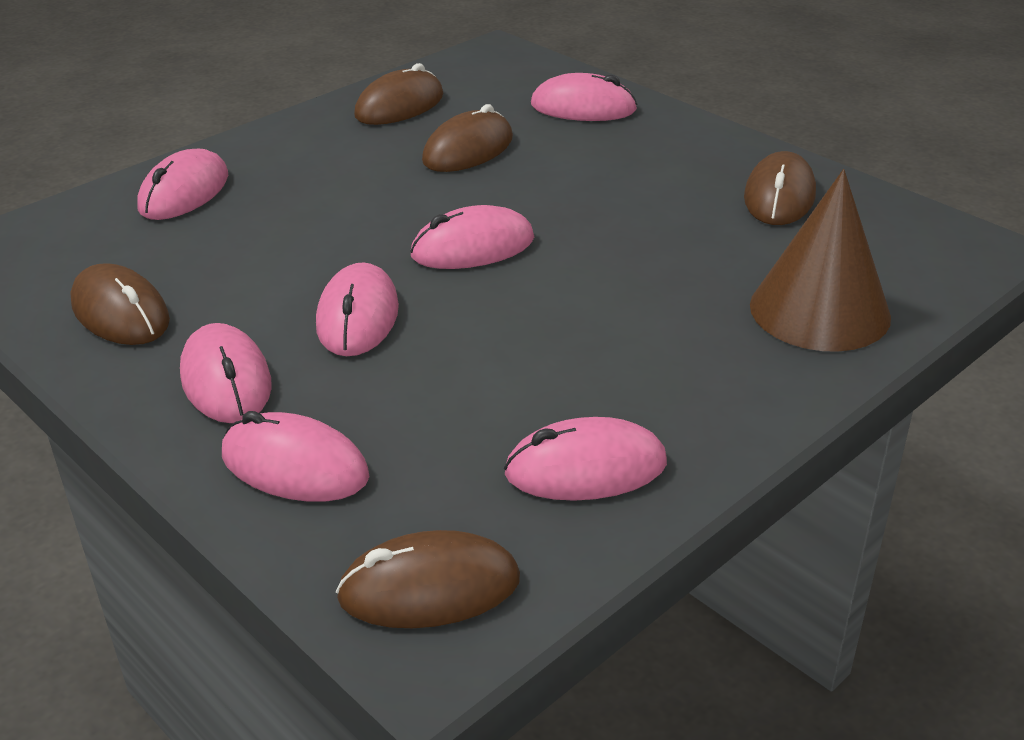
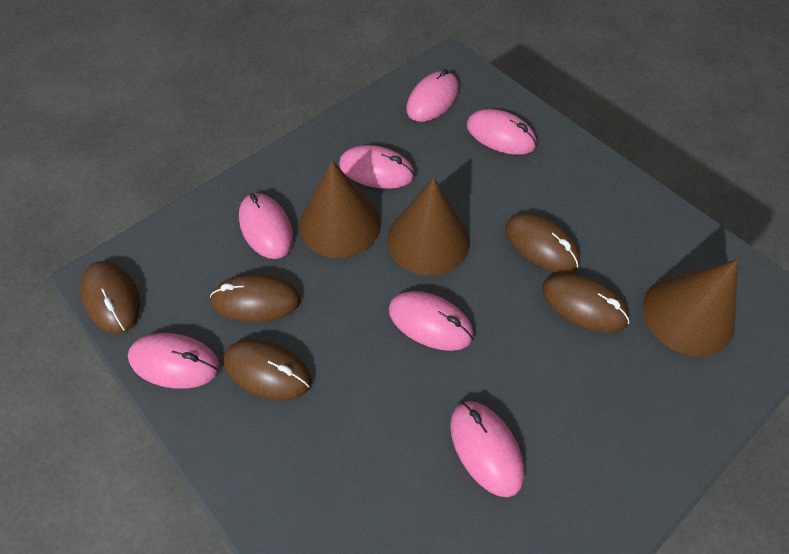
brown cone: 1 -> 3

